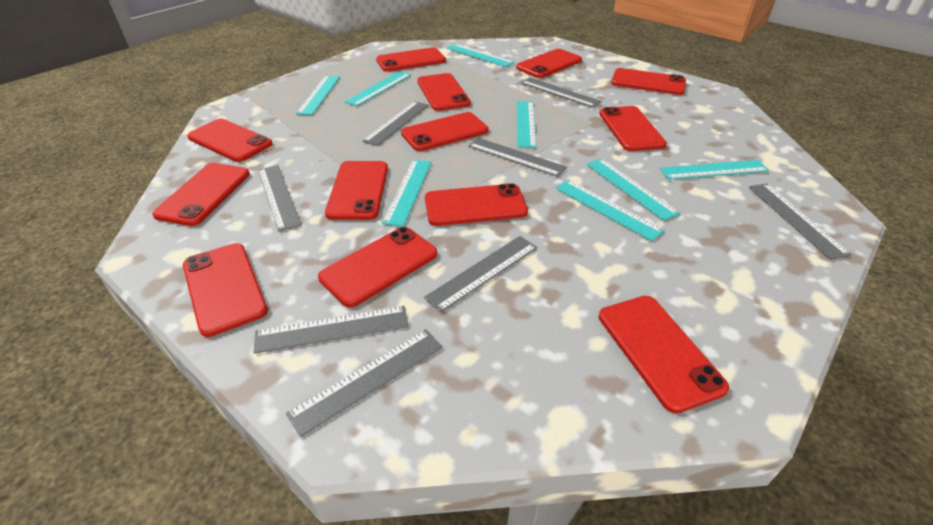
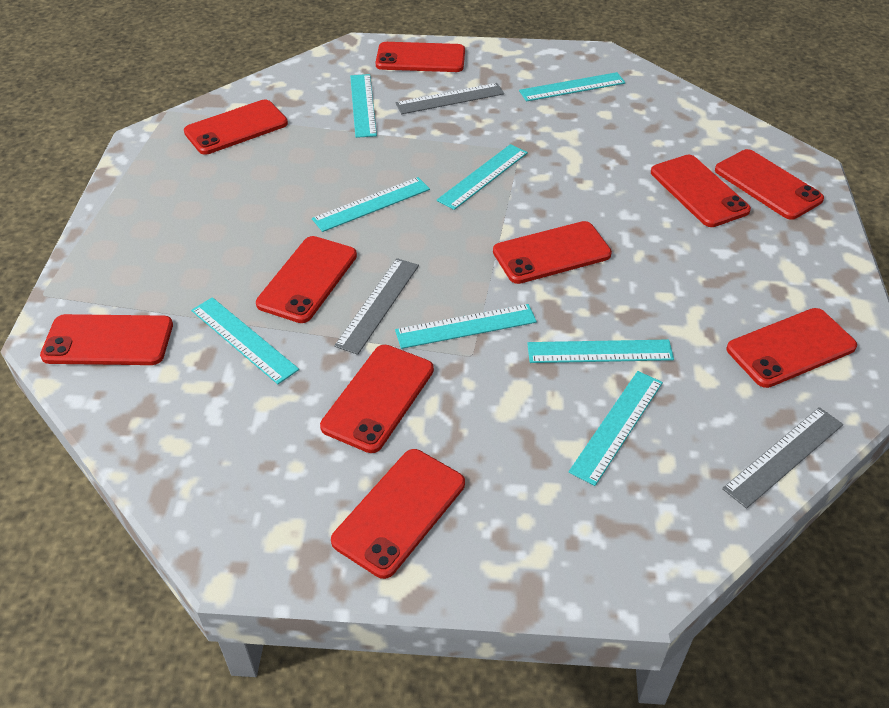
grey ruler: 8 -> 3
red phone: 13 -> 10

